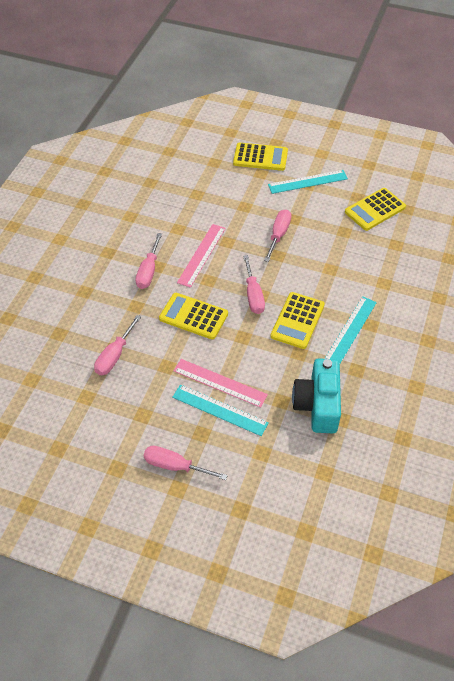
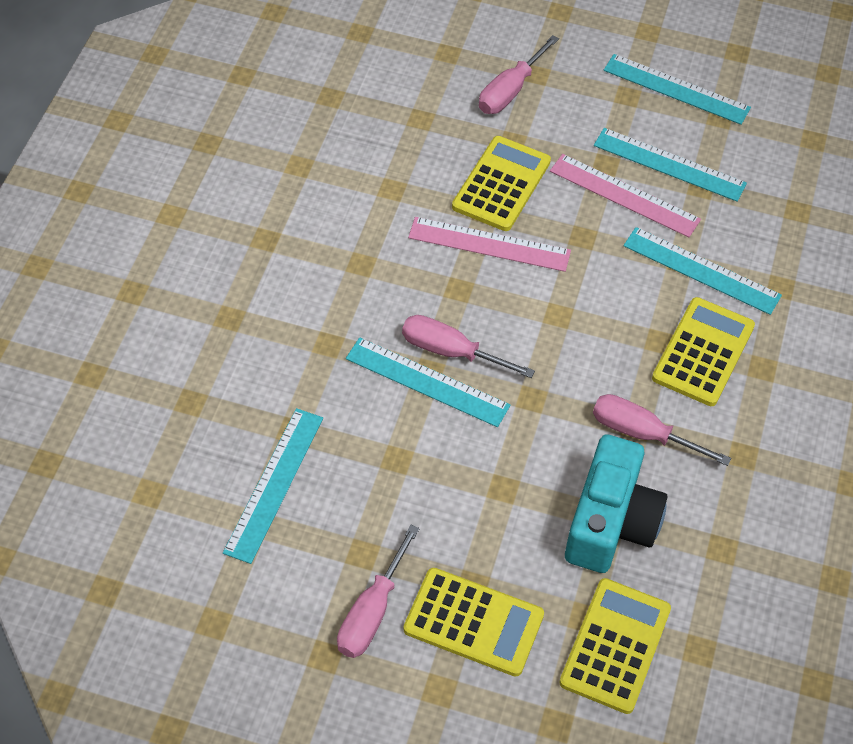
pink screwdriver: 5 -> 4
turquoise ruler: 3 -> 5

